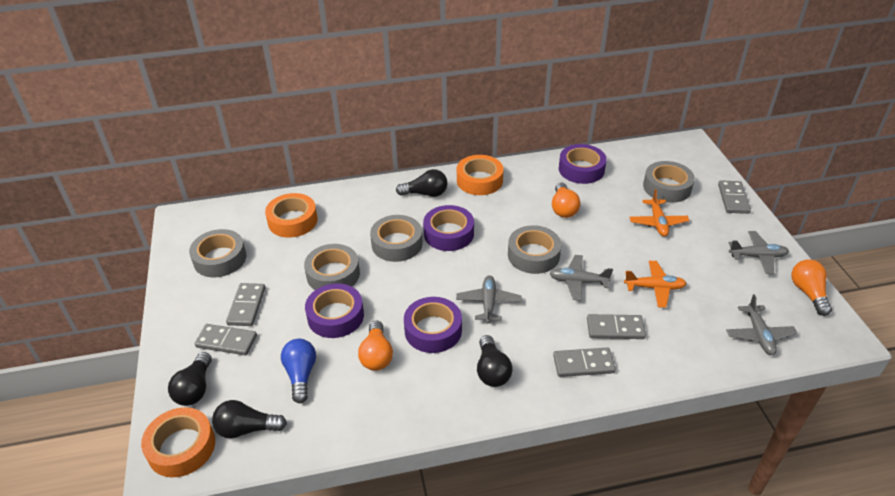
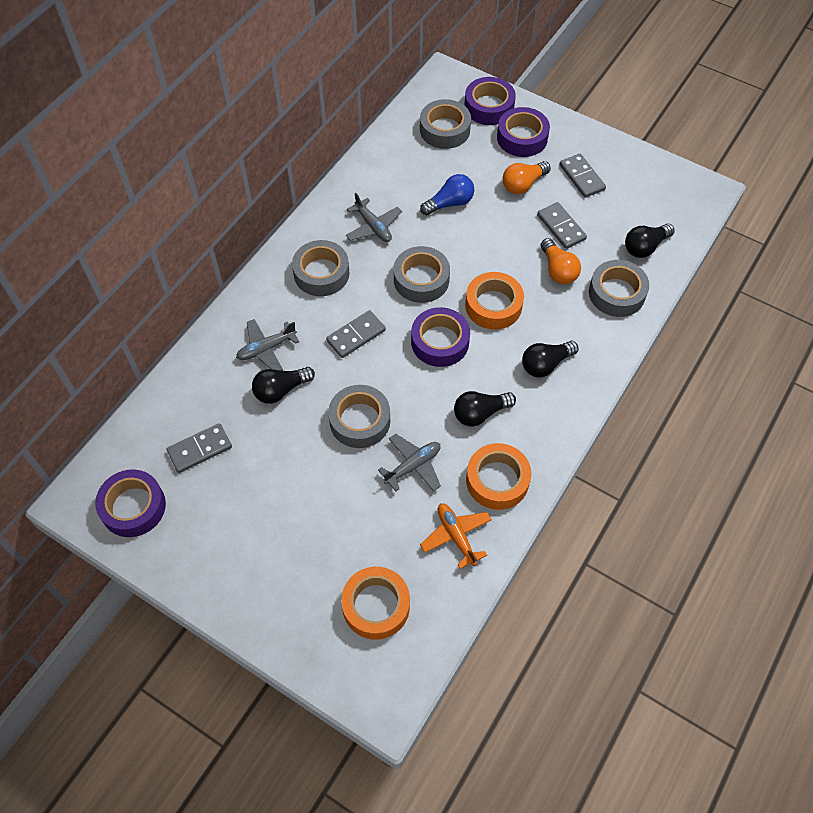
grey domino: 5 -> 4
grey plane: 4 -> 3
orange light bulb: 3 -> 2
orange plane: 2 -> 1

